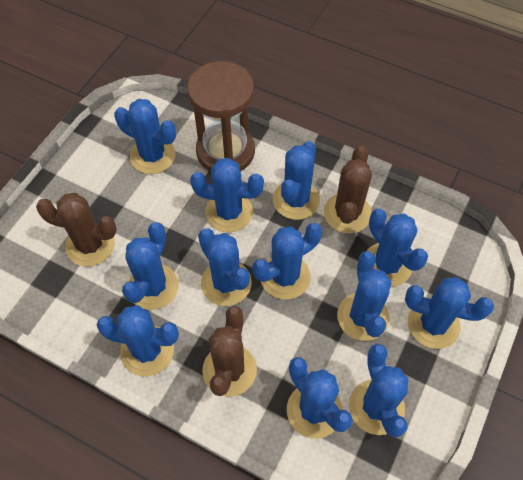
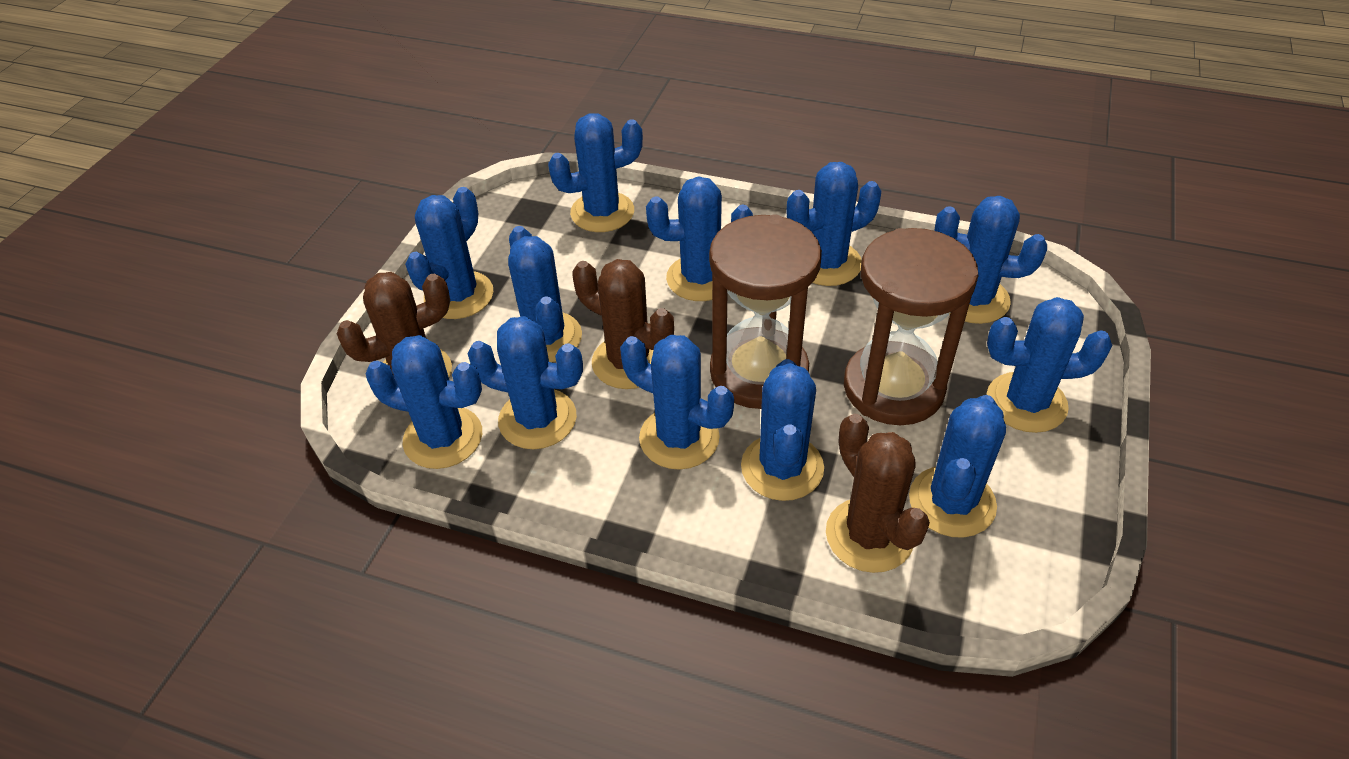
brown hourglass: 1 -> 2

